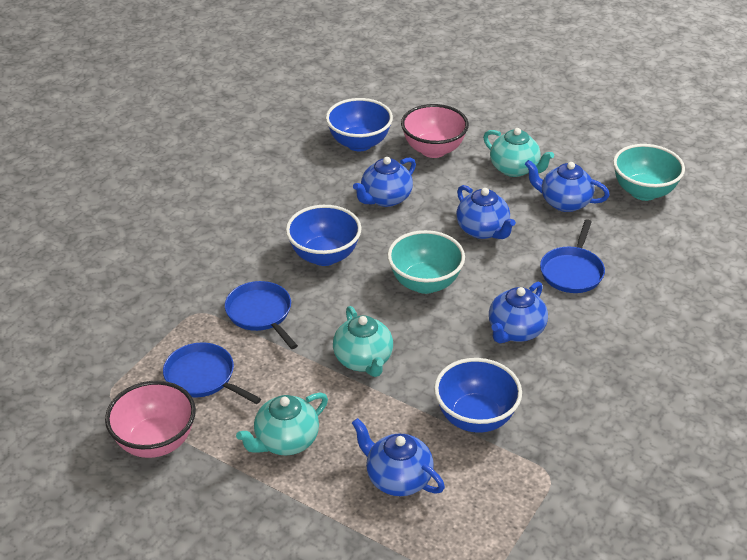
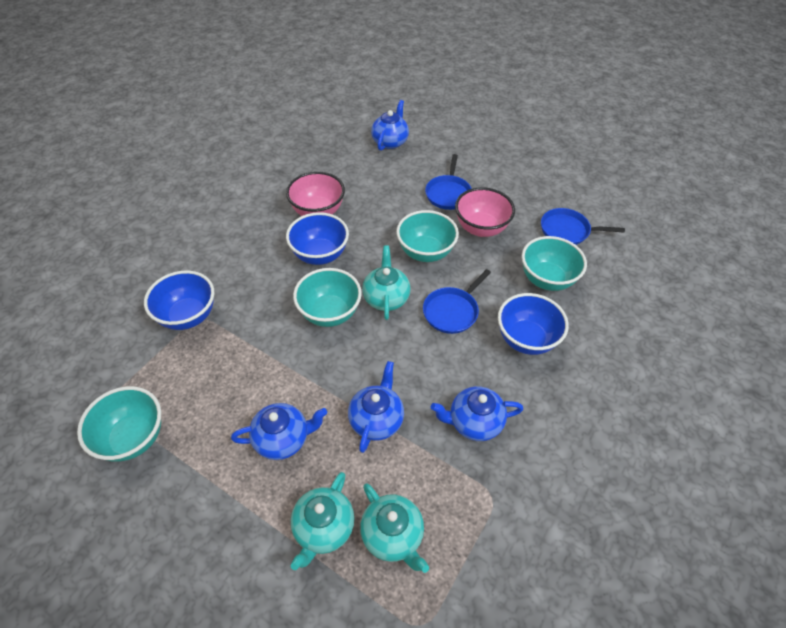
blue teapot: 5 -> 4
turquoise bowl: 2 -> 4

